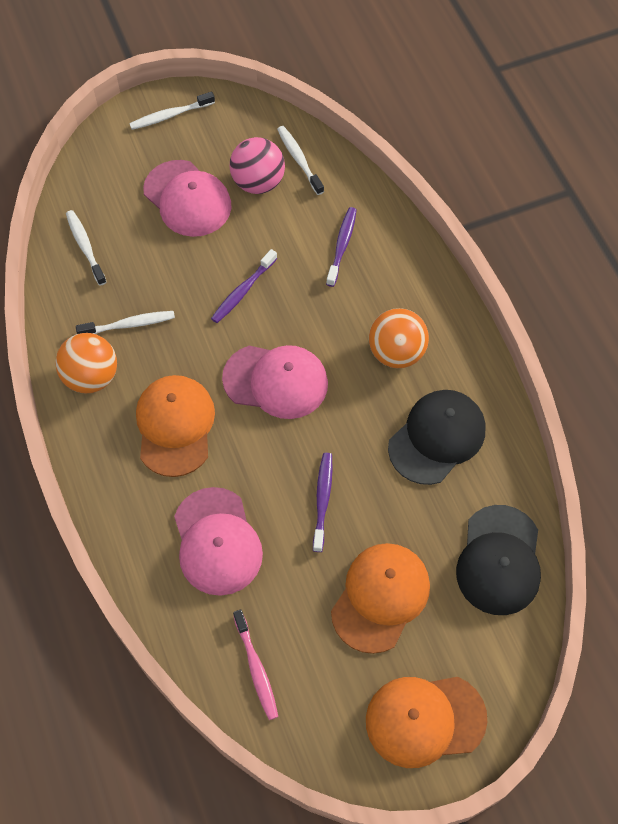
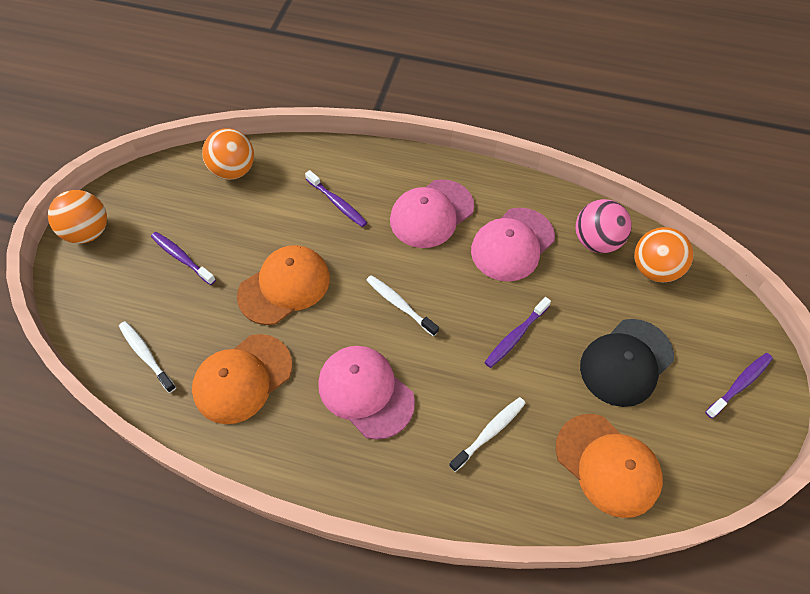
black cap: 2 -> 1
orange ball: 2 -> 3
pink toothbrush: 1 -> 0
purple toothbrush: 3 -> 4
white toothbrush: 4 -> 3

